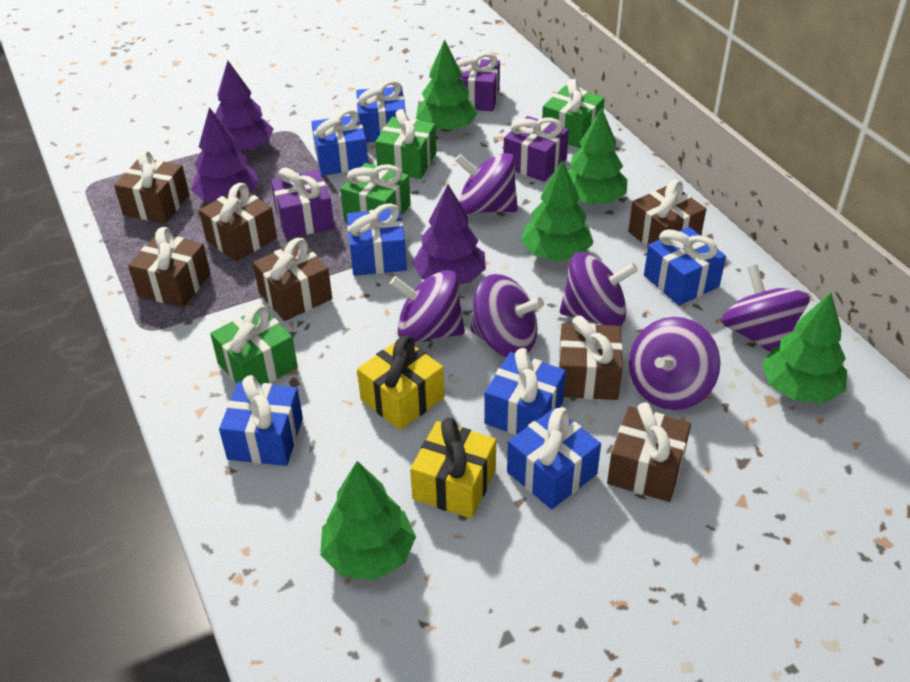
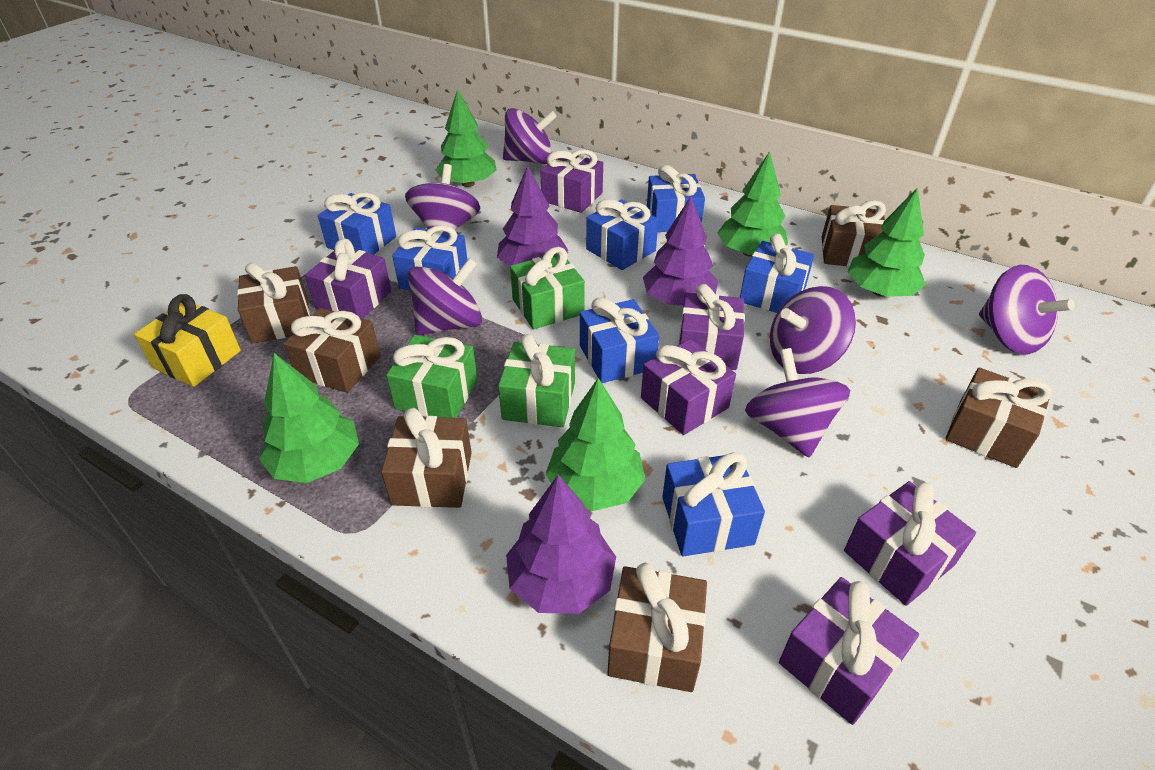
brown gift: 7 -> 6
green gift: 4 -> 3
purple gift: 3 -> 6
yellow gift: 2 -> 1

